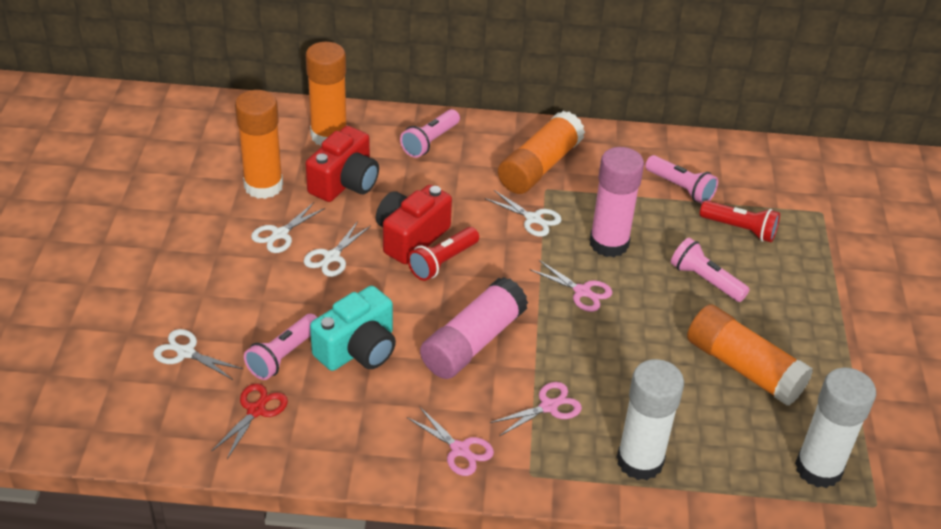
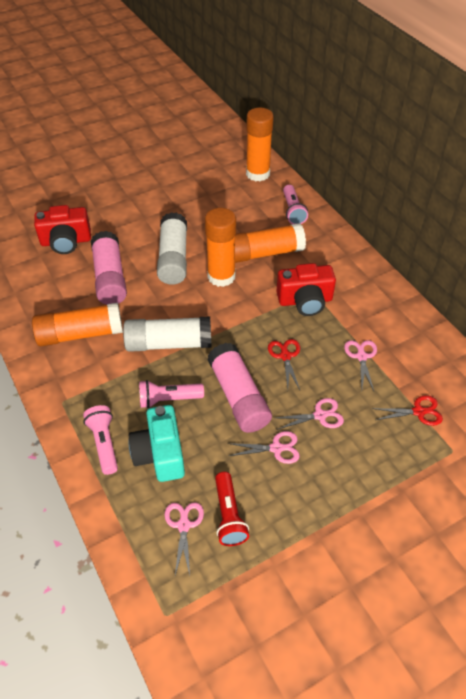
pink flashlight: 4 -> 3
pink scissors: 3 -> 4
red flashlight: 2 -> 1
red scissors: 1 -> 2
white scissors: 4 -> 0

